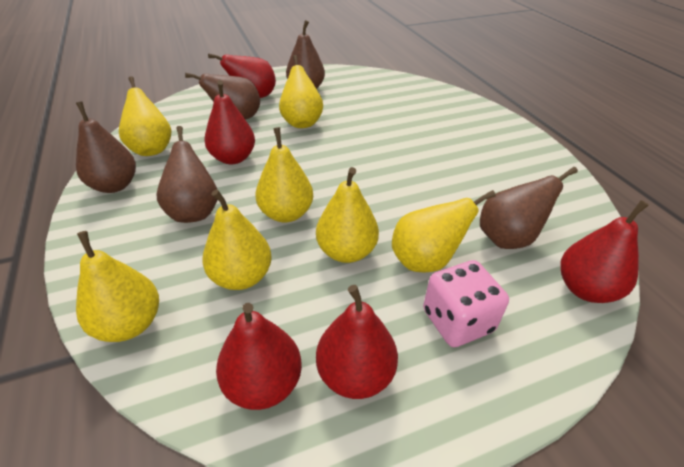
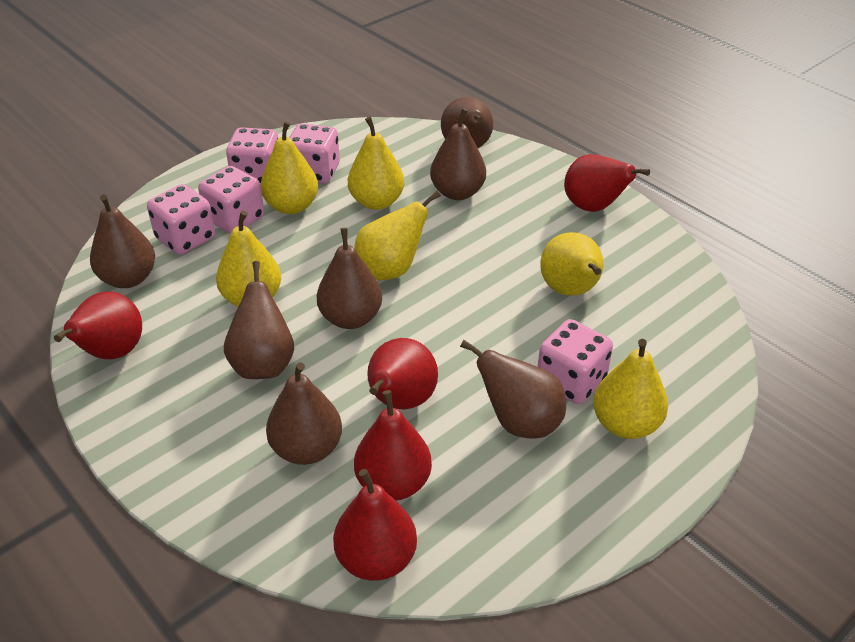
brown pear: 5 -> 7
pink dice: 1 -> 5
yellow pear: 7 -> 6

